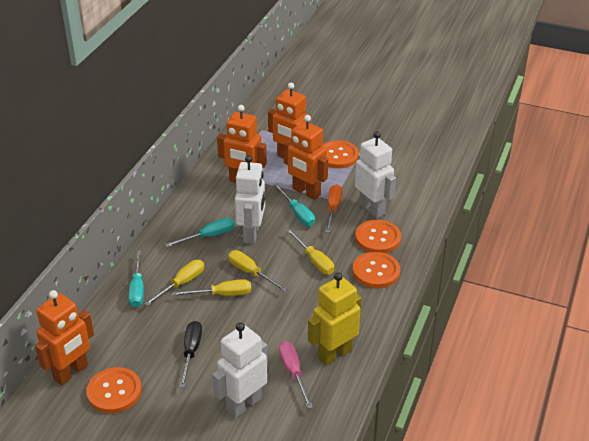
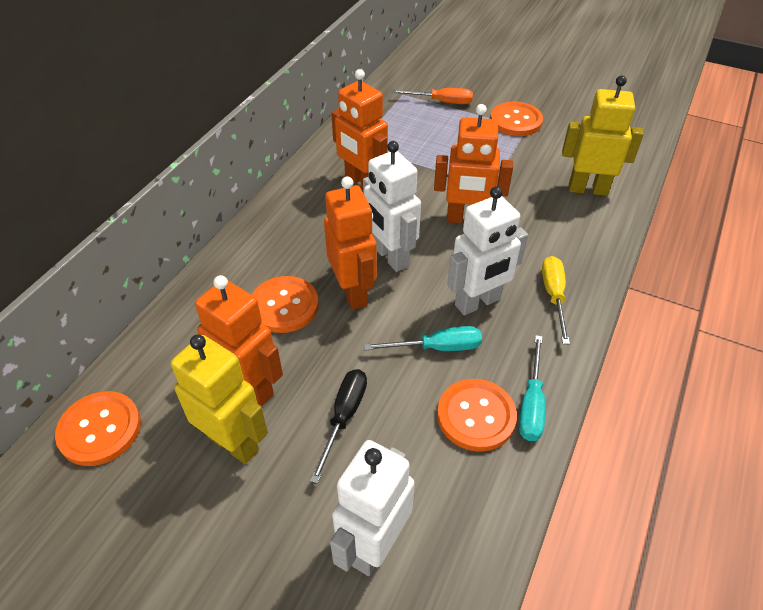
pink screwdriver: 1 -> 0
turquoise screwdriver: 3 -> 2
yellow robot: 1 -> 2
yellow screwdriver: 4 -> 1

